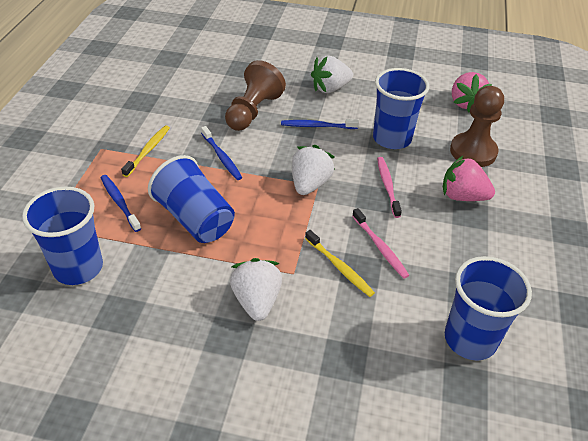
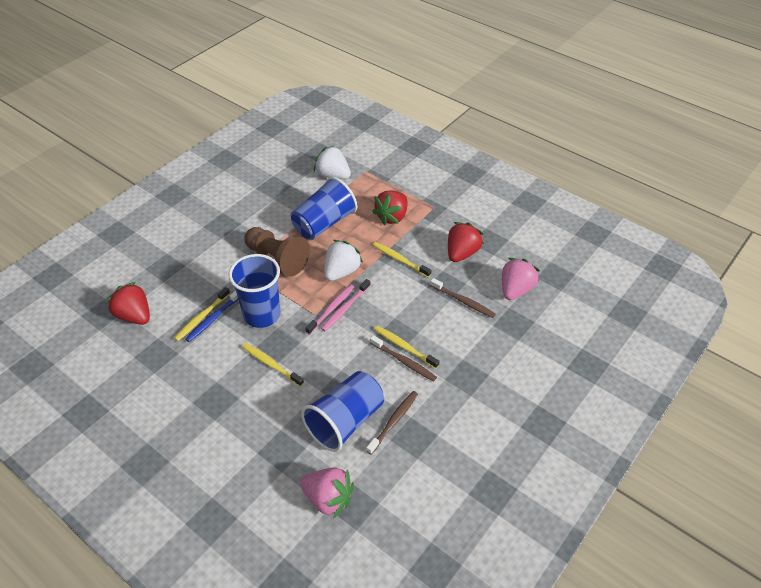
blue cup: 4 -> 3
blue toothbrush: 3 -> 1
brown pawn: 2 -> 1
brown toothbrush: 0 -> 3
red strawberry: 0 -> 3
white strawberry: 3 -> 2
yellow toothbrush: 2 -> 4

